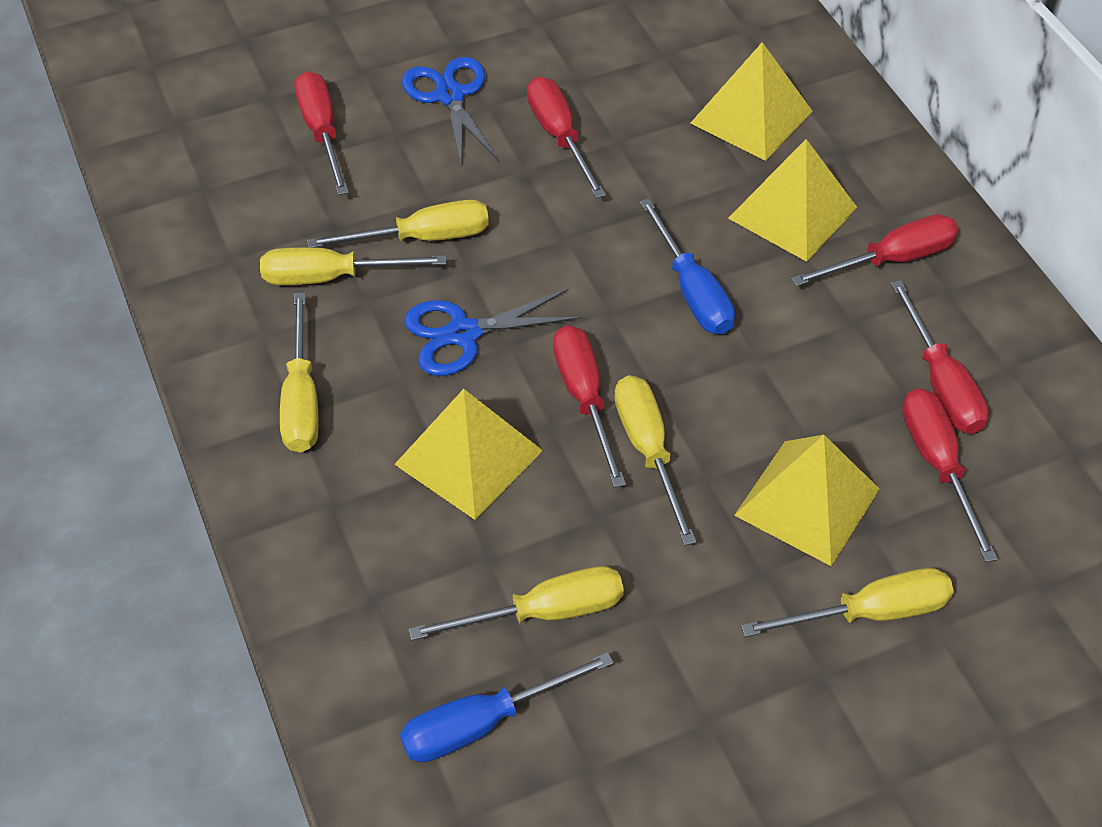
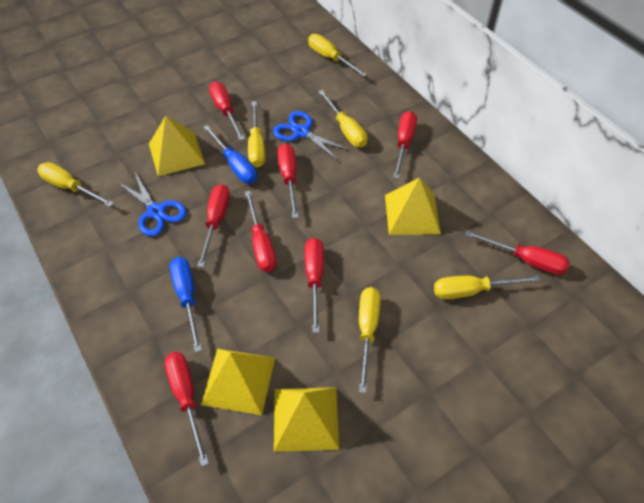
red screwdriver: 6 -> 8

